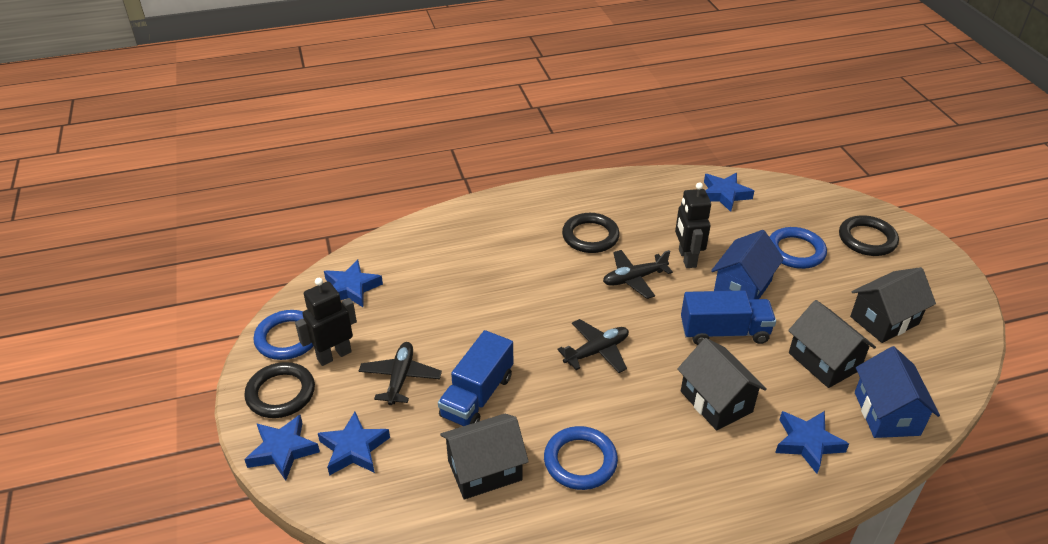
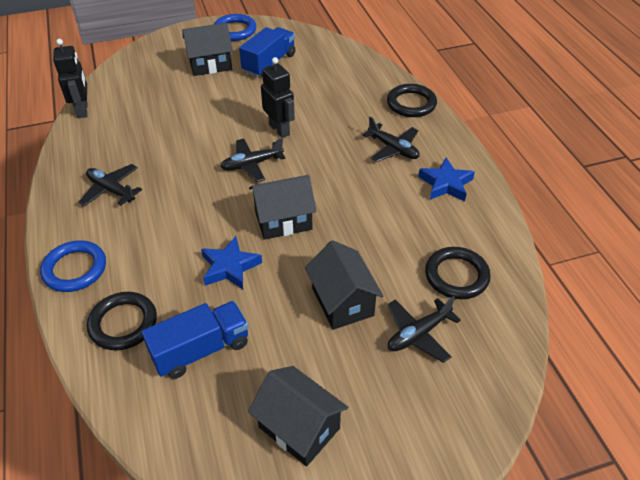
black plane: 3 -> 4
blue house: 2 -> 0
blue ring: 3 -> 2
blue star: 5 -> 2

